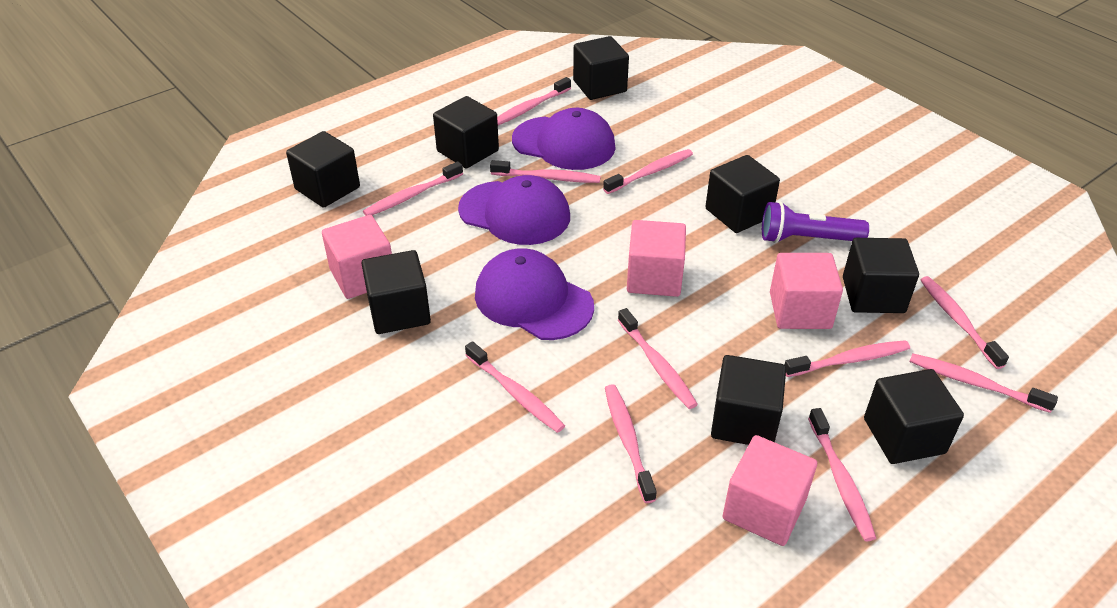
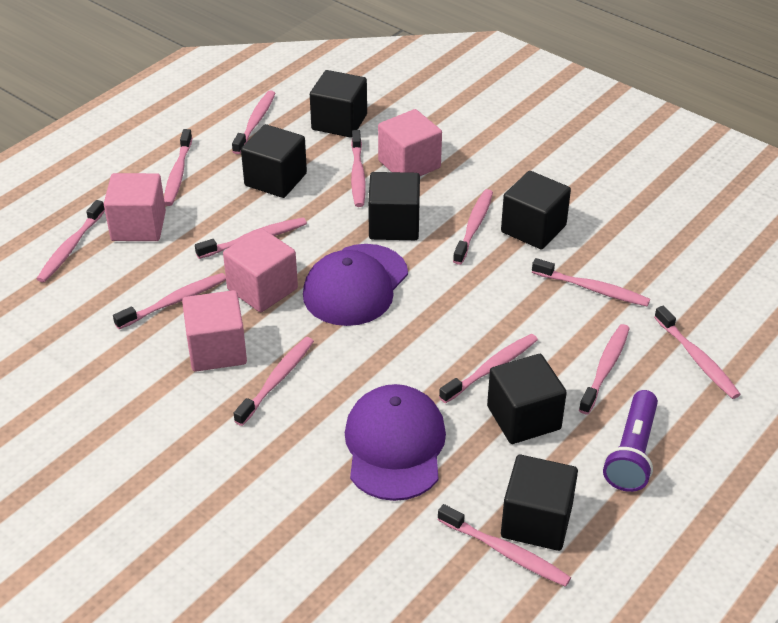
black cube: 8 -> 6
pink toothbrush: 11 -> 13
purple cap: 3 -> 2

